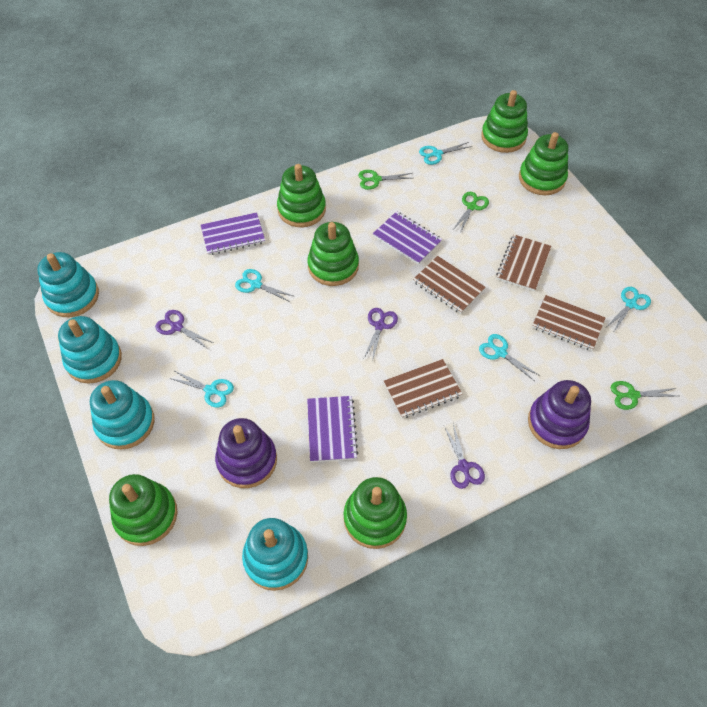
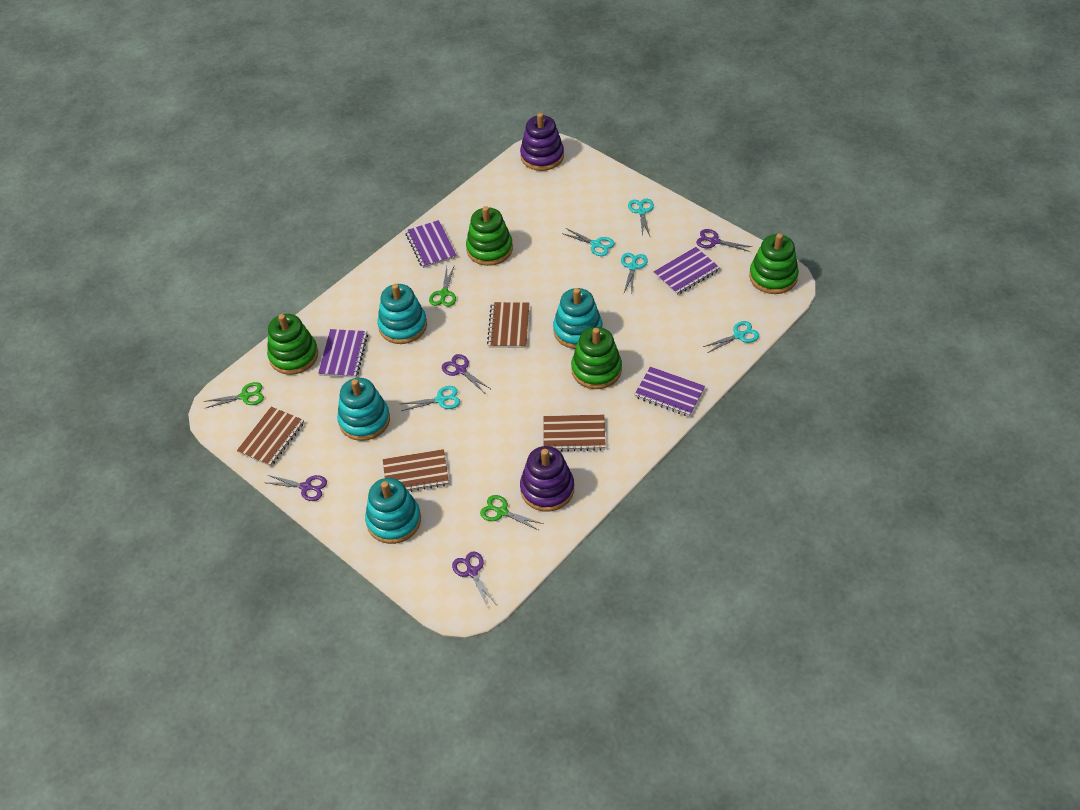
green stacking toy: 6 -> 4
purple notebook: 3 -> 4
purple scissors: 3 -> 4

